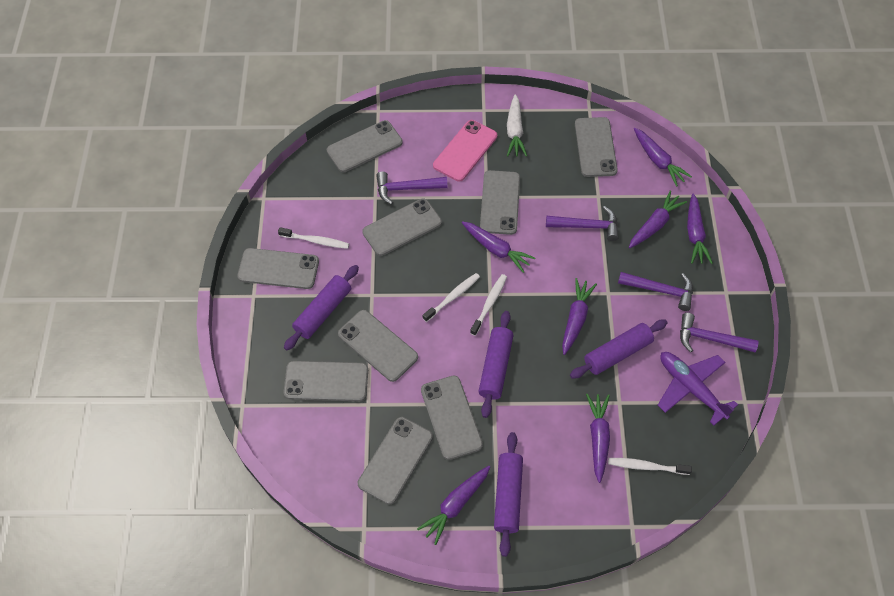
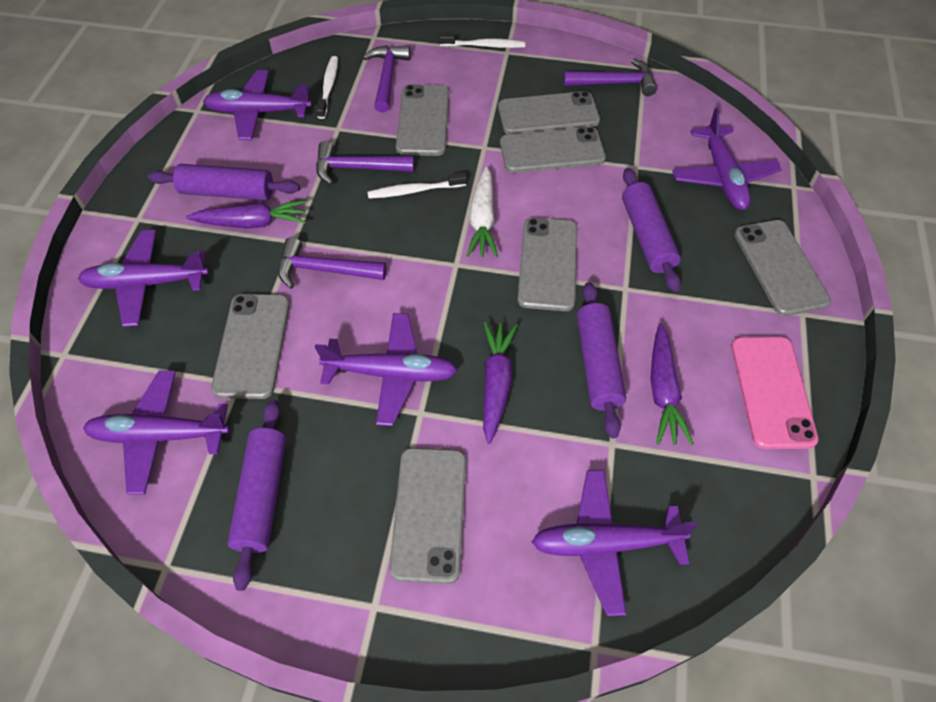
grey phone: 9 -> 7
purple carrot: 7 -> 3
purple plane: 1 -> 6
white toothbrush: 4 -> 3

